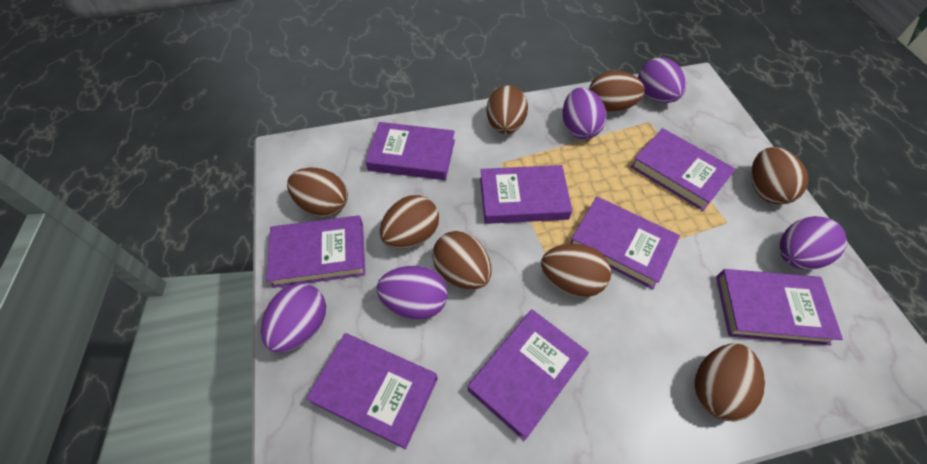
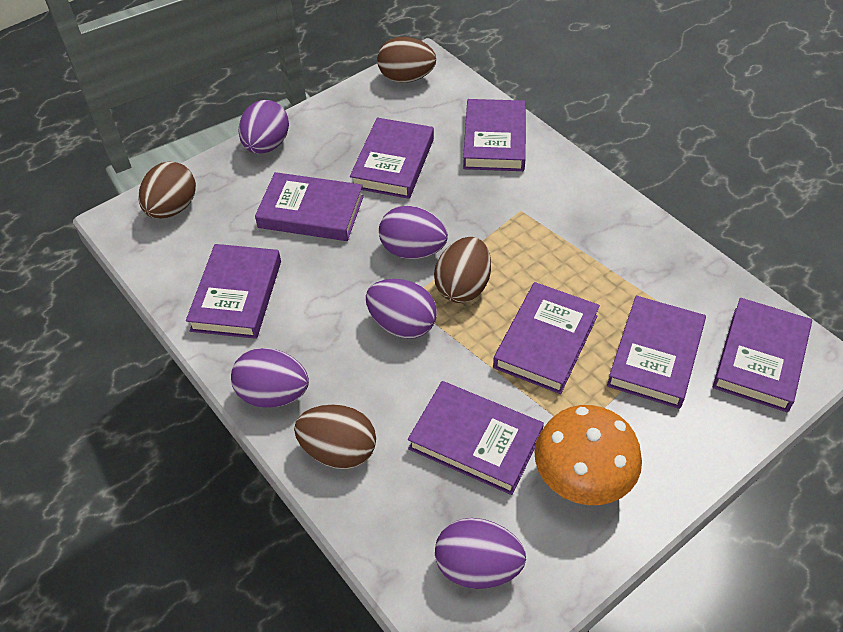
brown egg: 8 -> 4
orange mushroom: 0 -> 1

